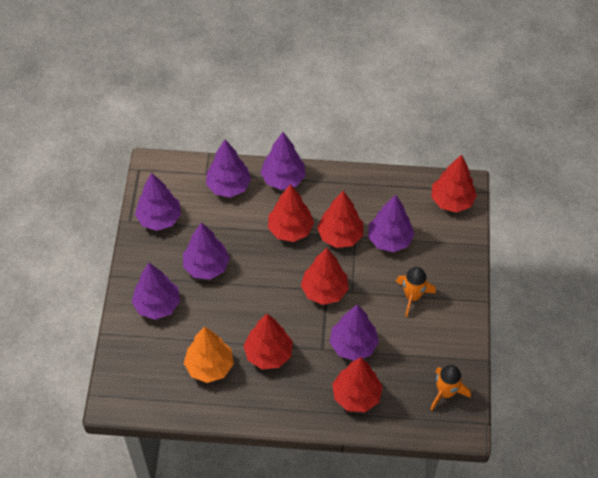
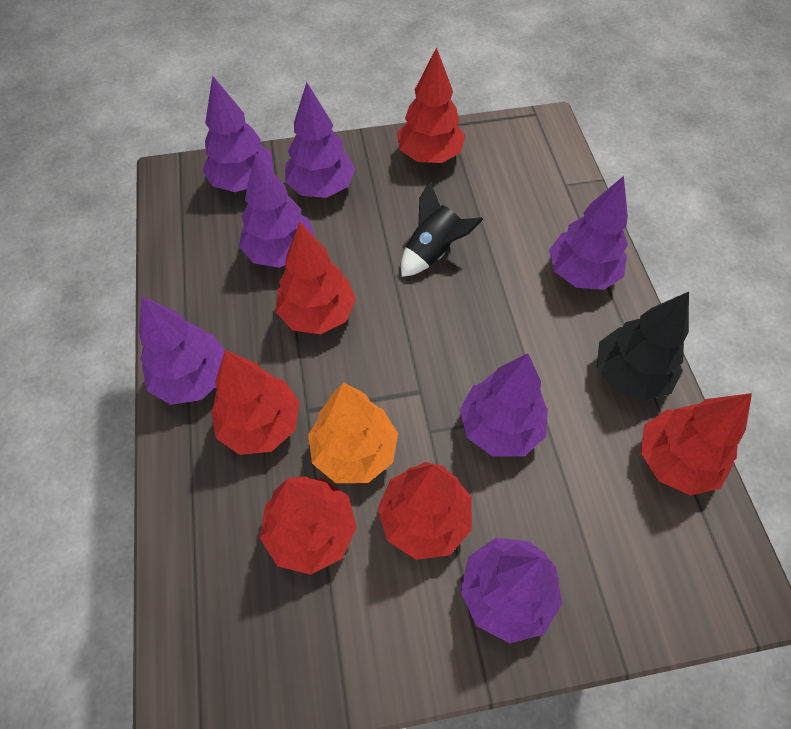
black rocket: 0 -> 1
black tree: 0 -> 1
orange rocket: 2 -> 0

